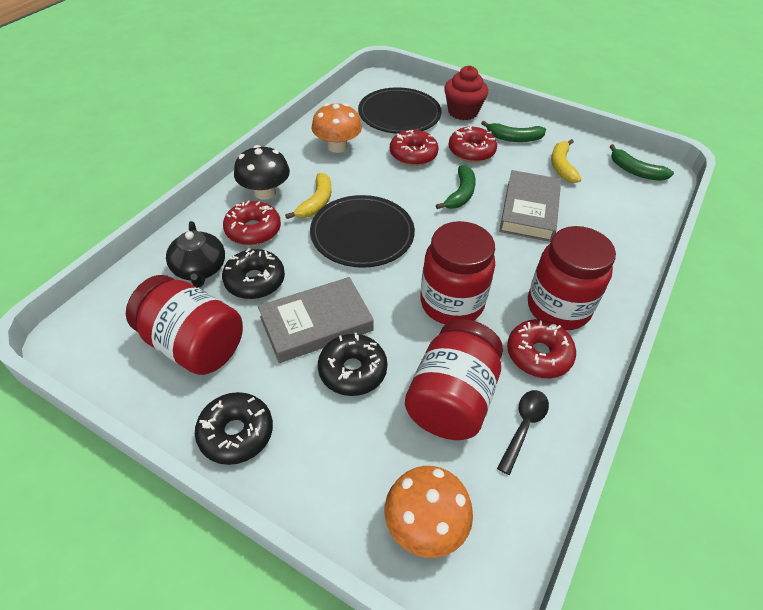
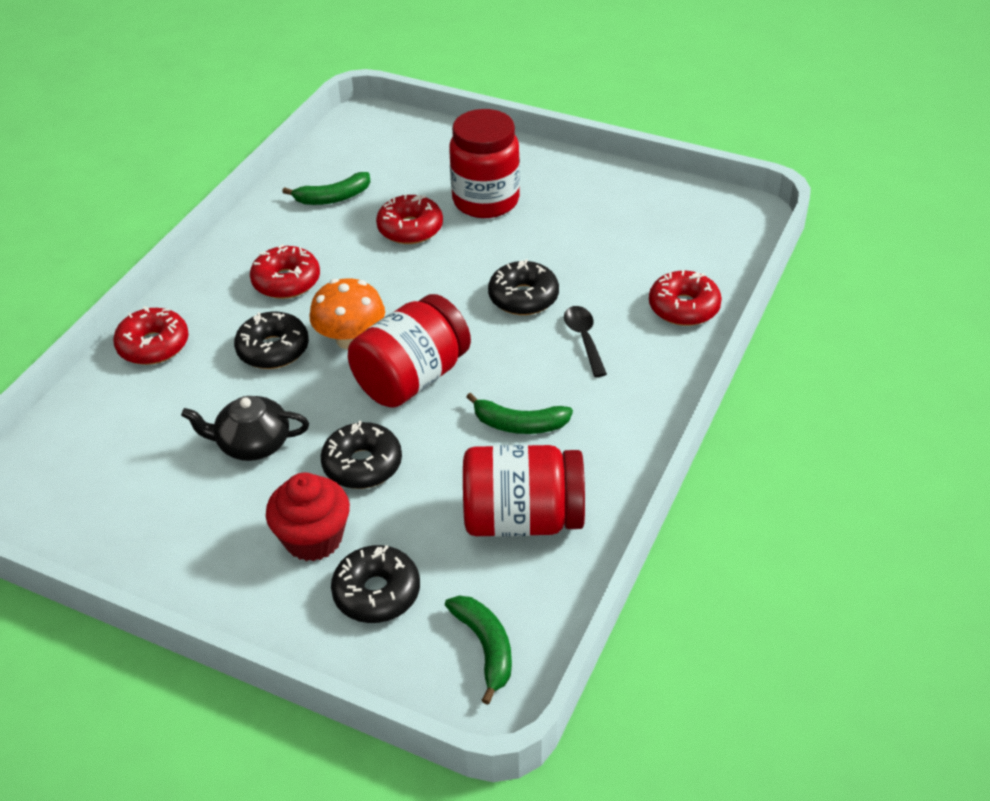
black donut: 3 -> 4
black mushroom: 1 -> 0
black plate: 2 -> 0
grey book: 2 -> 0
orange mushroom: 2 -> 1
red jar: 4 -> 3
yellow banana: 2 -> 0

